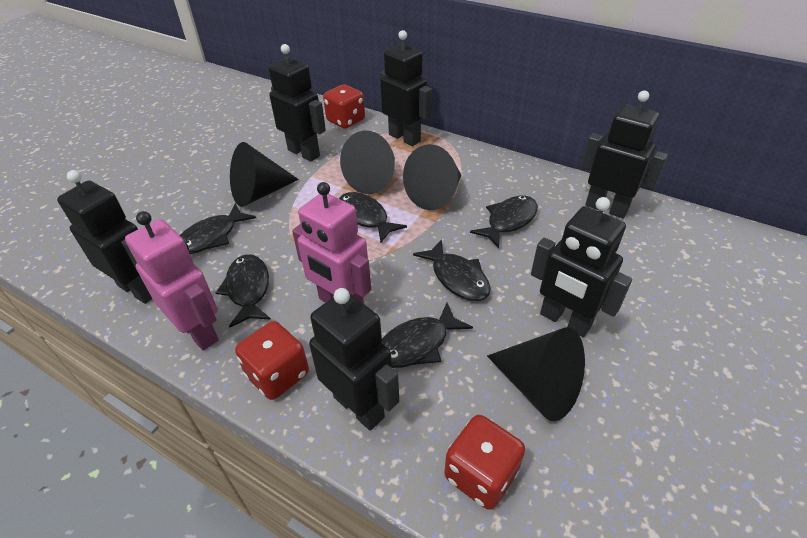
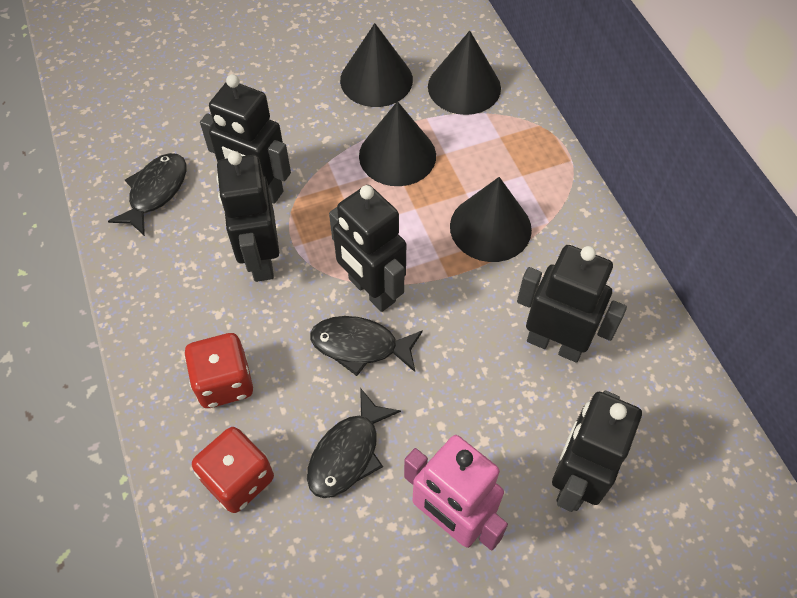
black fish: 6 -> 3
black robot: 6 -> 5
pink robot: 2 -> 1
red dice: 3 -> 2

